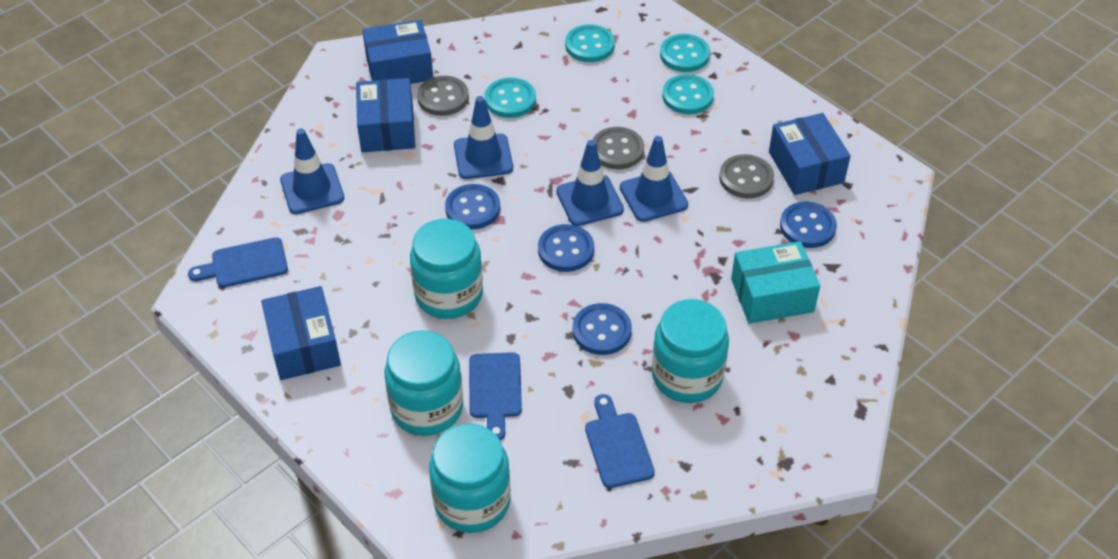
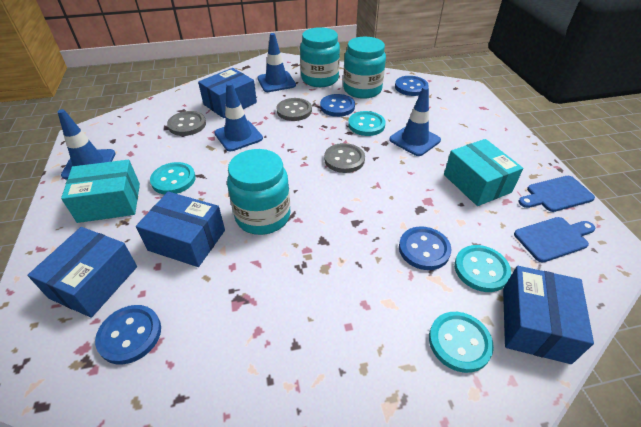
blue cutting board: 3 -> 2
turquoise box: 1 -> 2
turquoise jar: 4 -> 3

